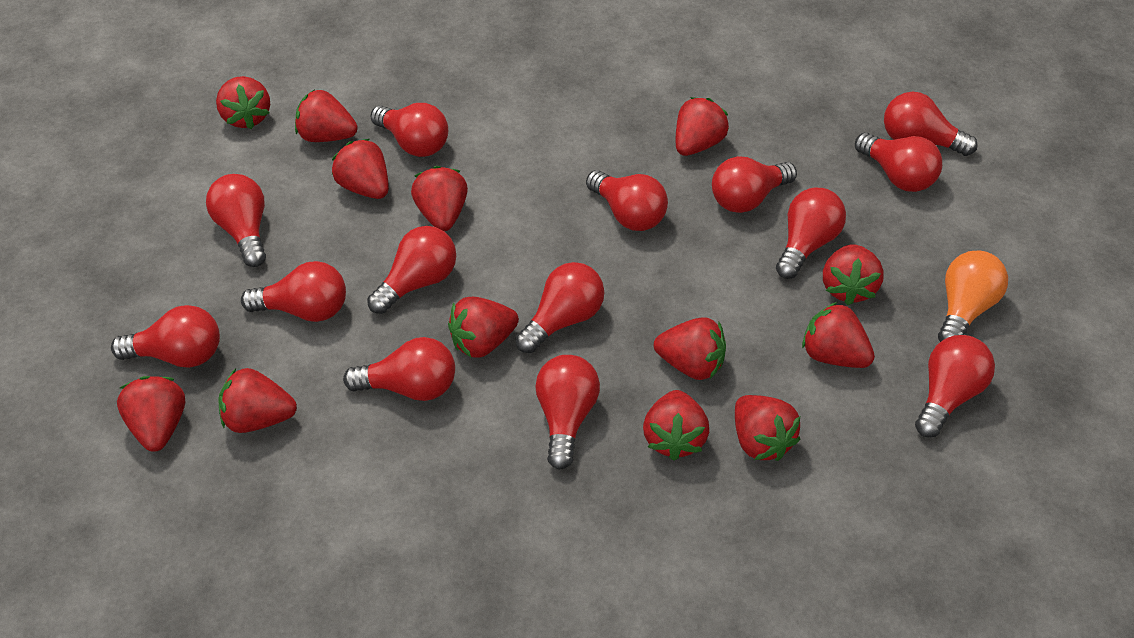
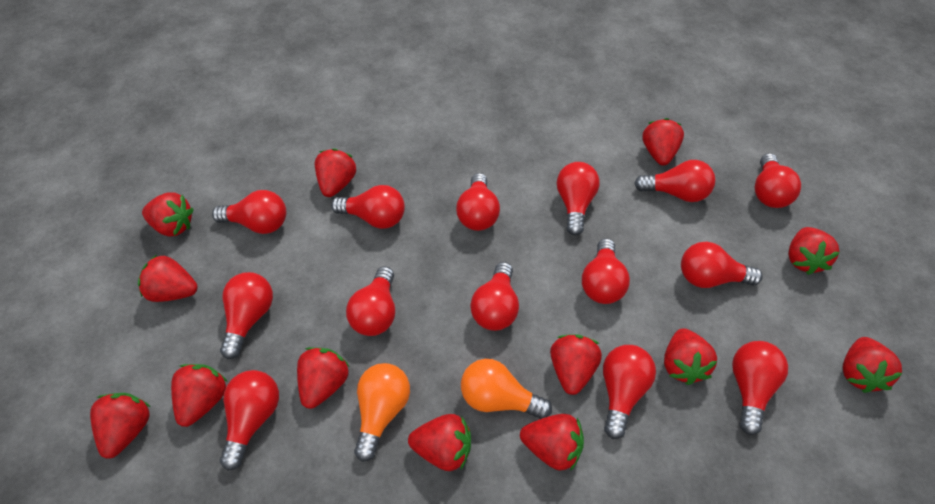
orange light bulb: 1 -> 2

